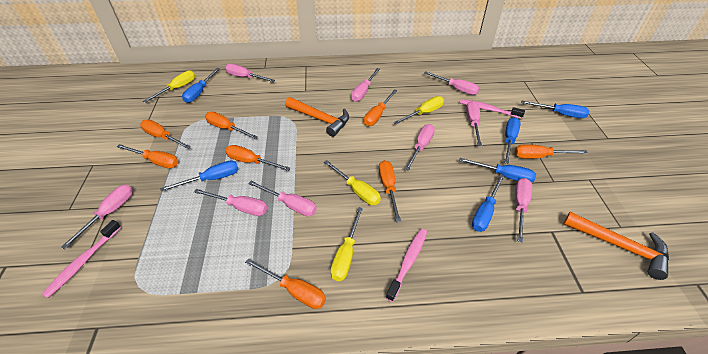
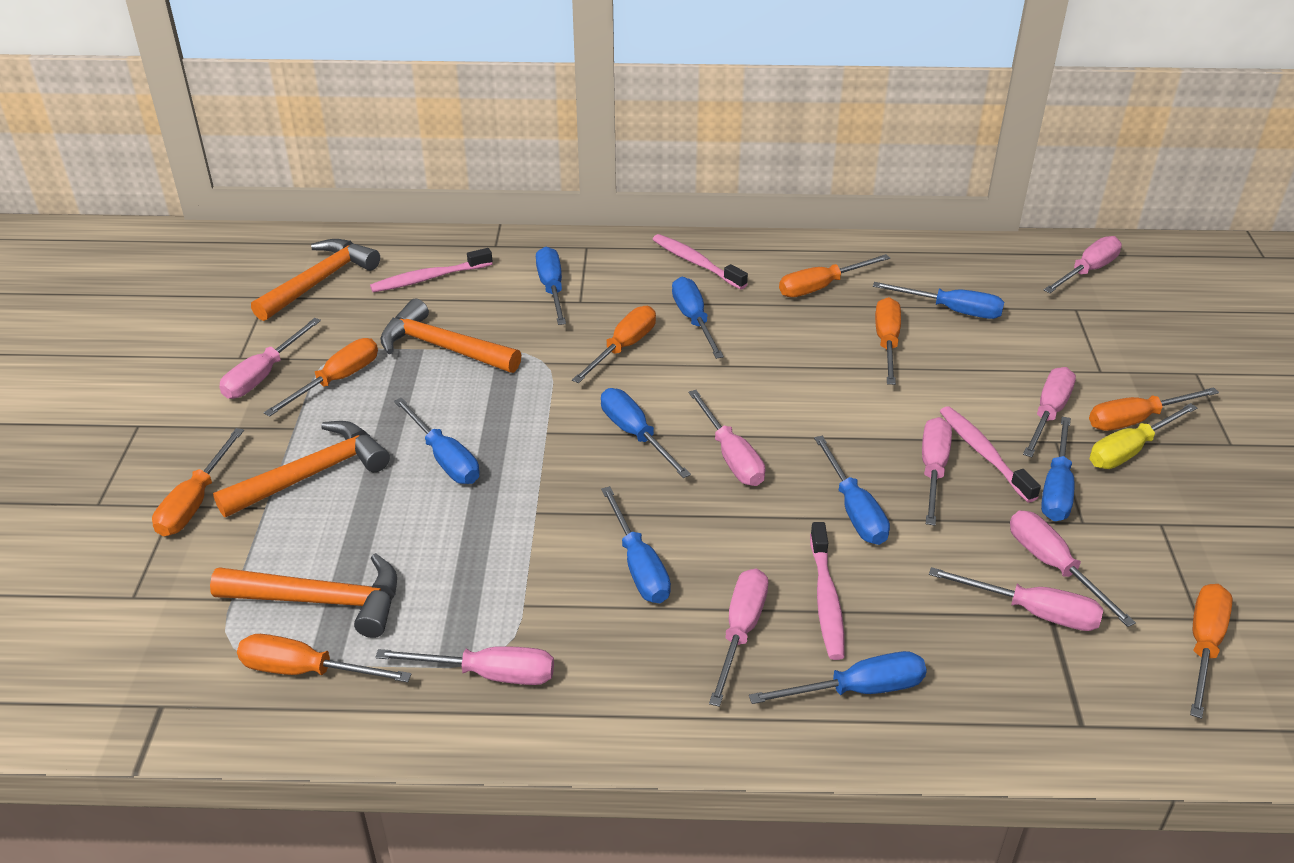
blue screwdriver: 6 -> 9
orange hammer: 2 -> 4
pink toothbrush: 3 -> 4
yellow screwdriver: 4 -> 1

